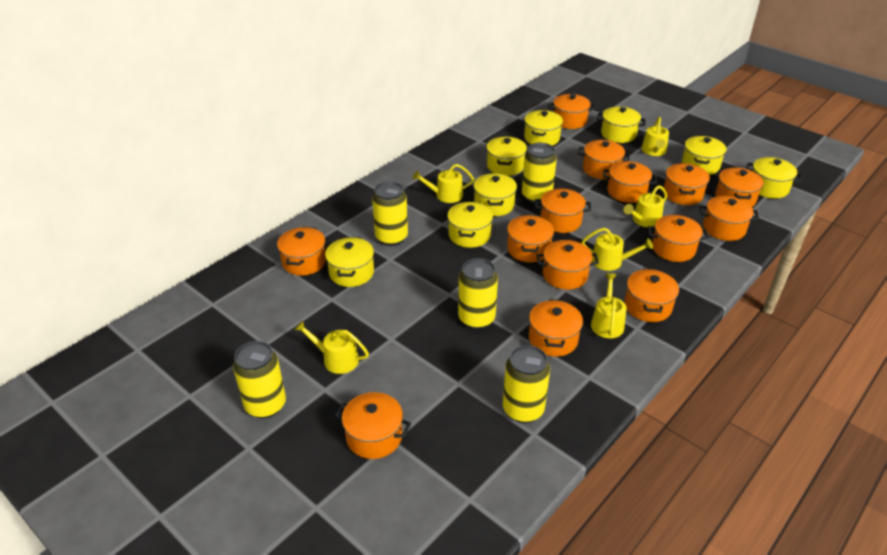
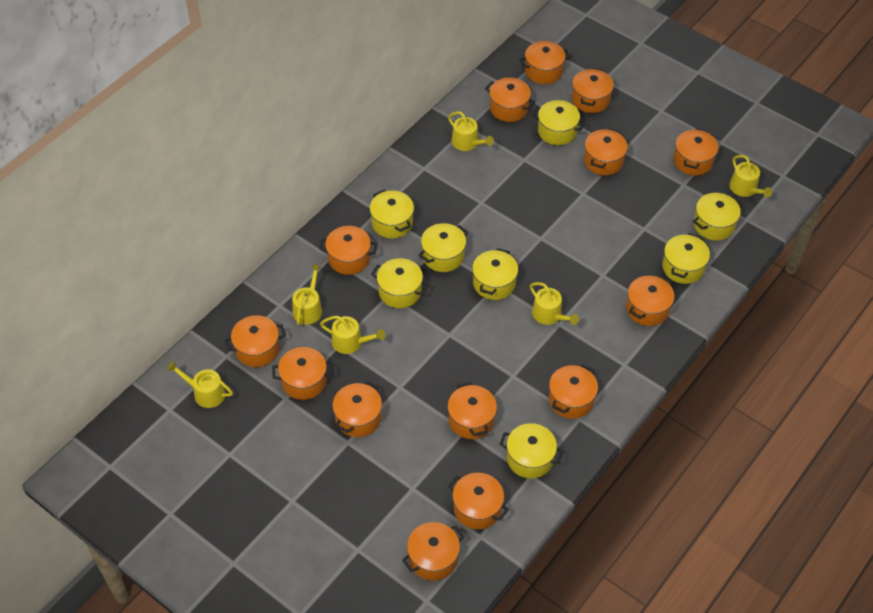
yellow can: 5 -> 0

